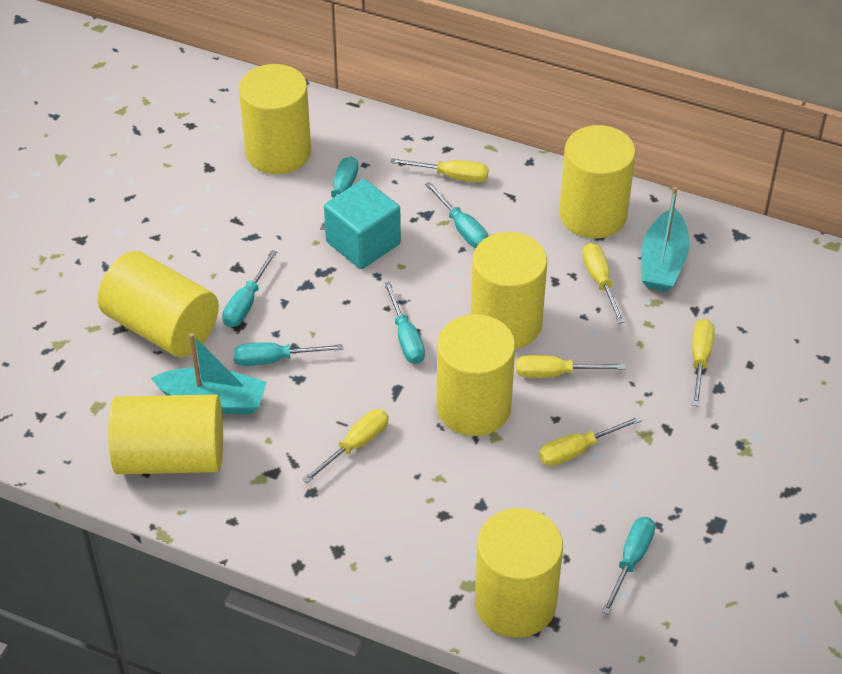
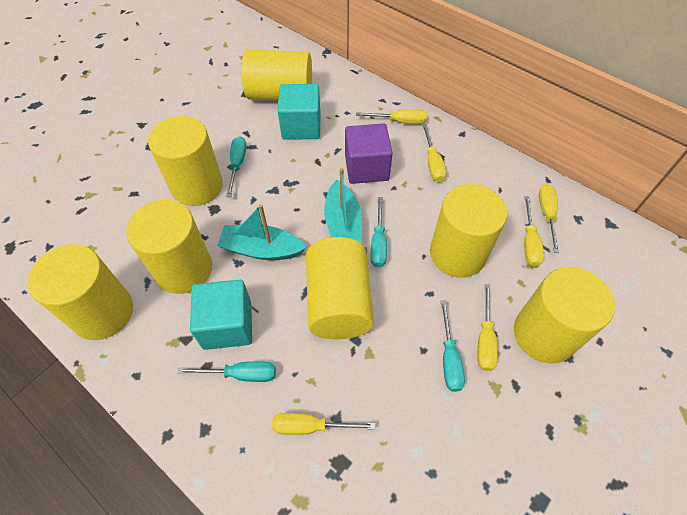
purple cube: 0 -> 1
turquoise cube: 1 -> 2
turquoise screwdriver: 6 -> 4

